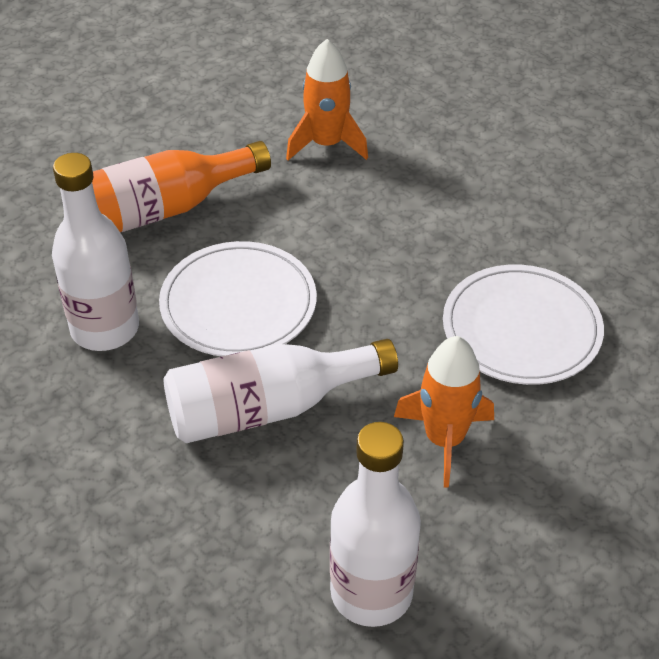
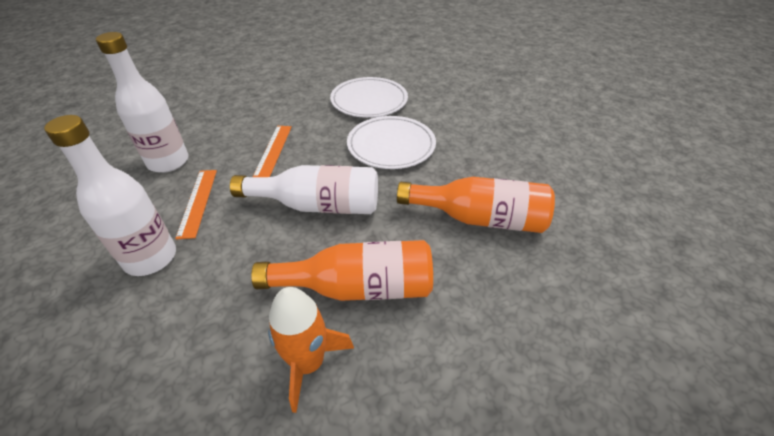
orange bottle: 1 -> 2
orange rocket: 2 -> 1
orange ruler: 0 -> 2

